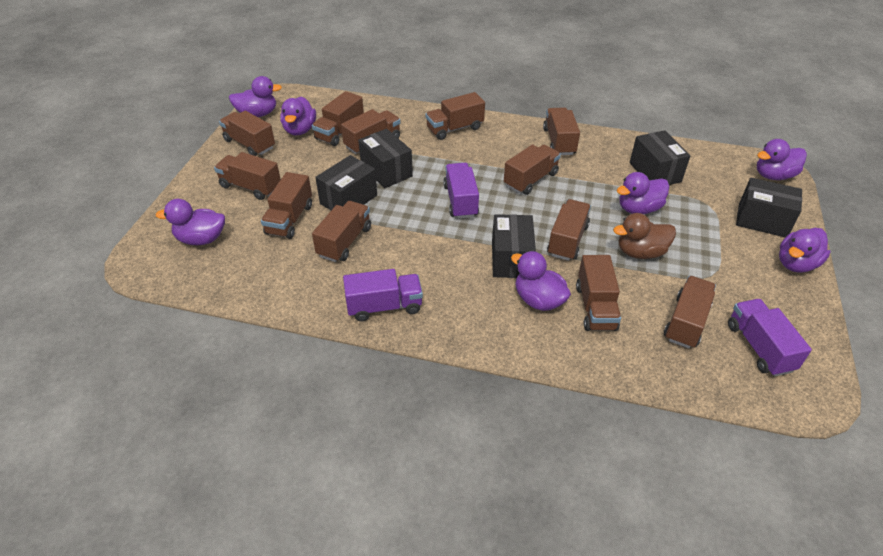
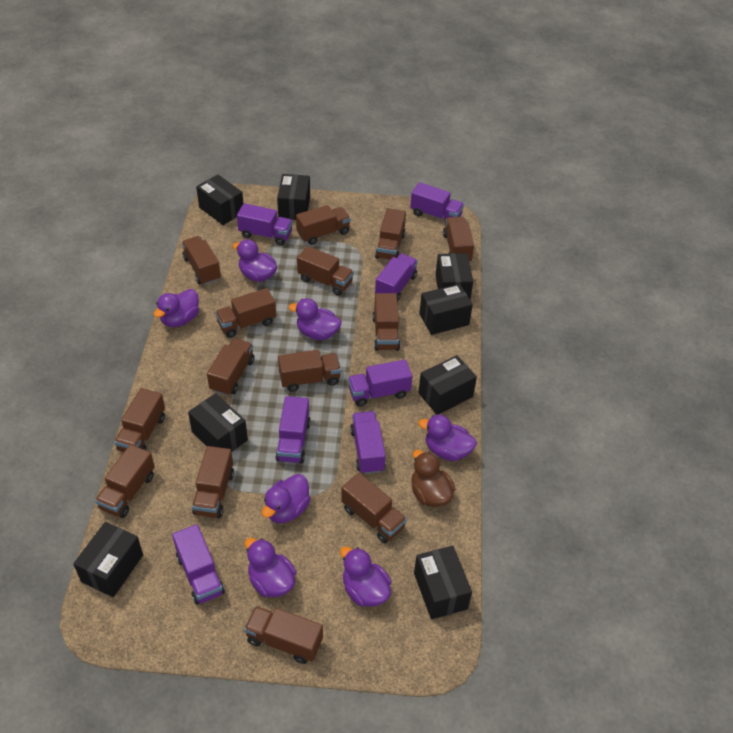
black box: 5 -> 8
brown truck: 12 -> 14
purple truck: 3 -> 7

